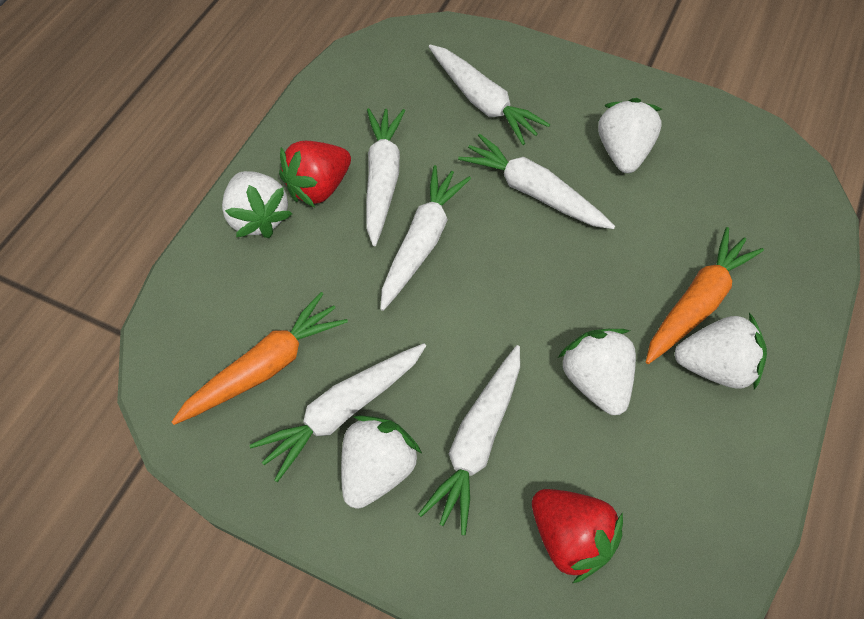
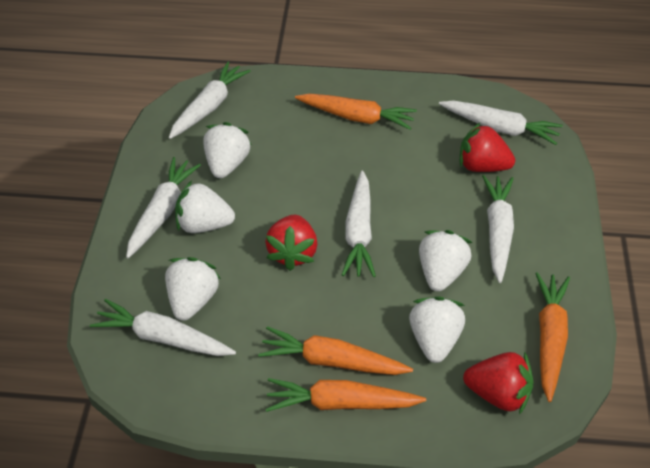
orange carrot: 2 -> 4
red strawberry: 2 -> 3

